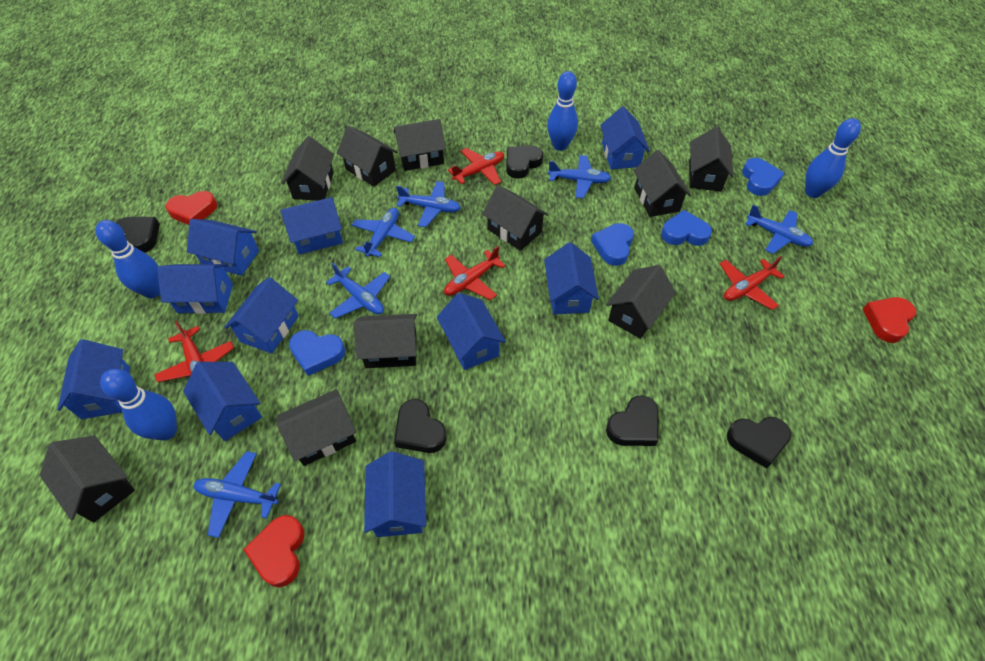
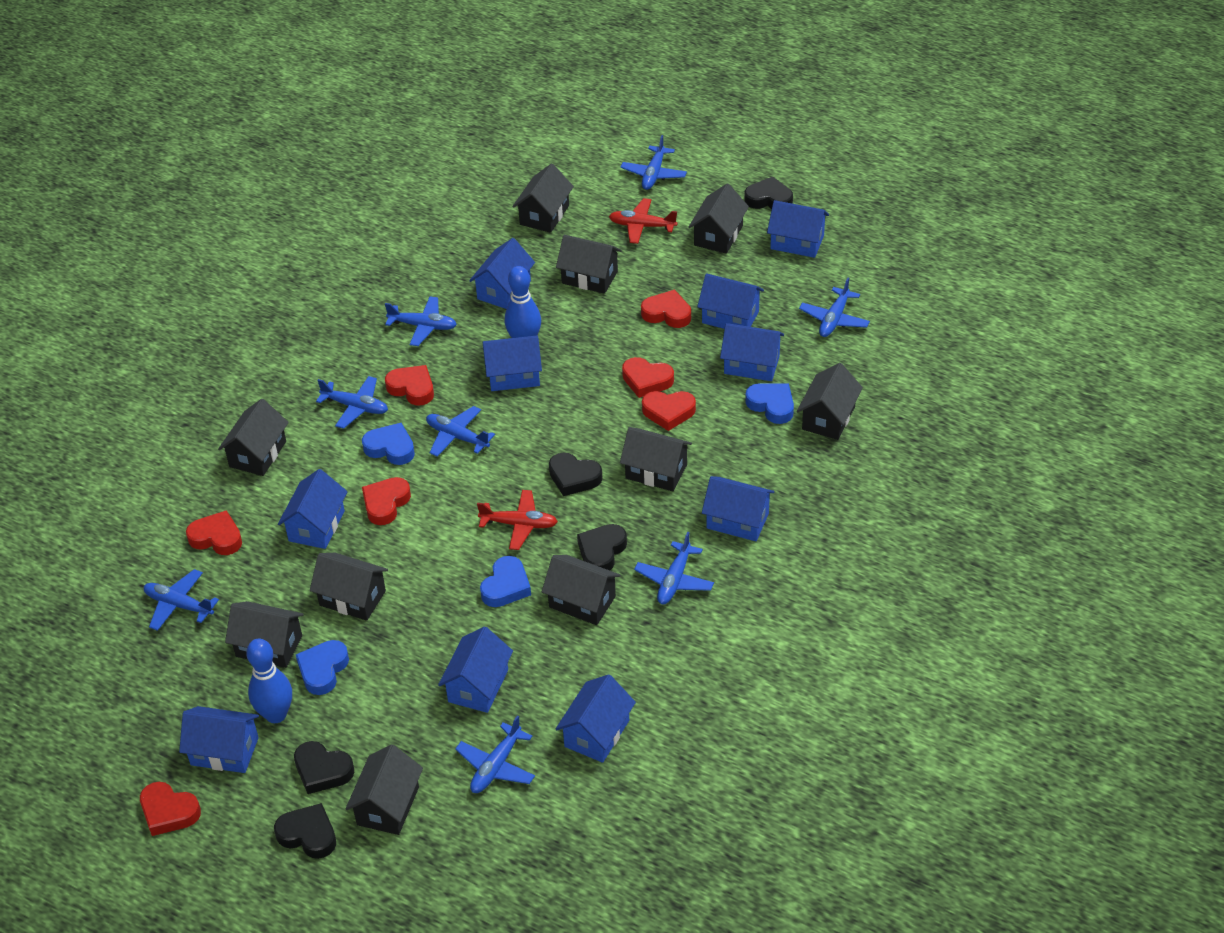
blue bowling pin: 4 -> 2
blue plane: 6 -> 8
red heart: 3 -> 7
red plane: 4 -> 2

